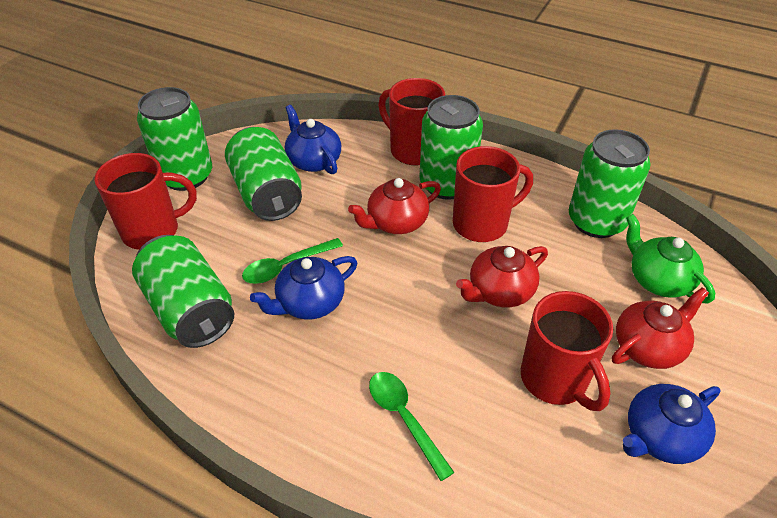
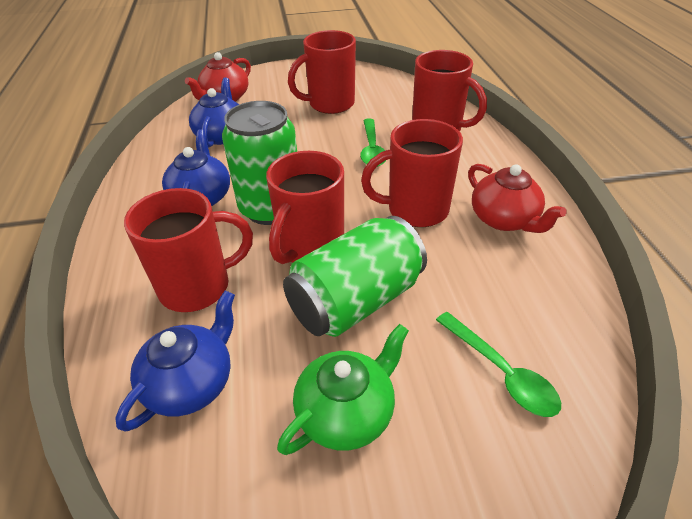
green can: 5 -> 2
red mug: 4 -> 5
red teapot: 3 -> 2

